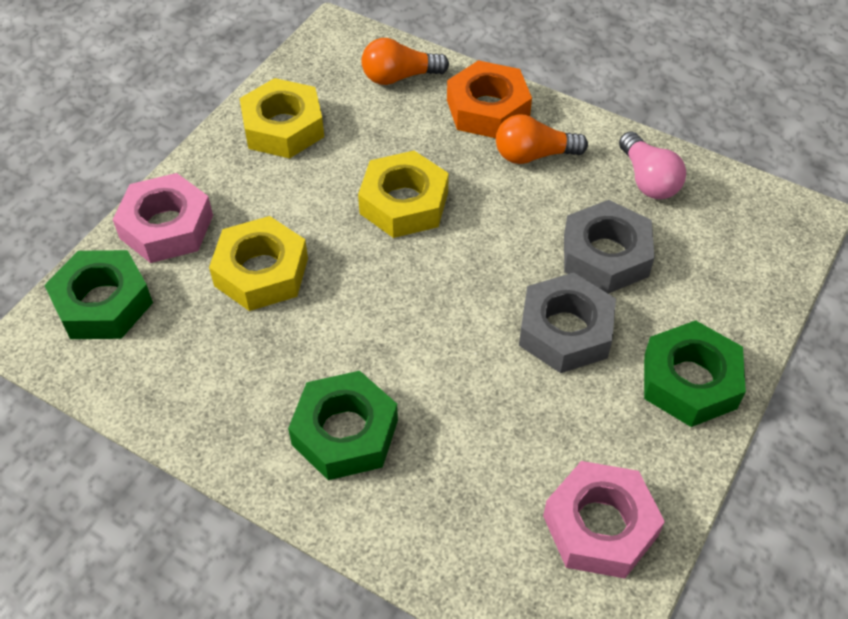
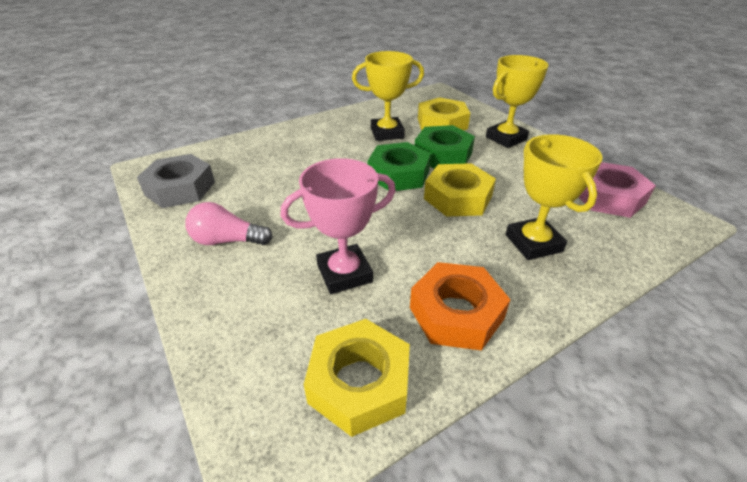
green nut: 3 -> 2
grey nut: 2 -> 1
orange light bulb: 2 -> 0
pink nut: 2 -> 1
pink trophy: 0 -> 1
yellow trophy: 0 -> 3

